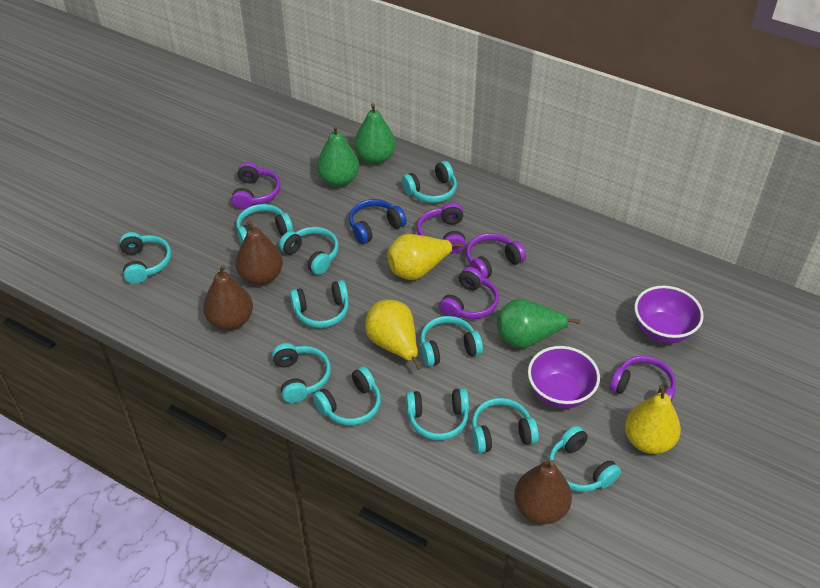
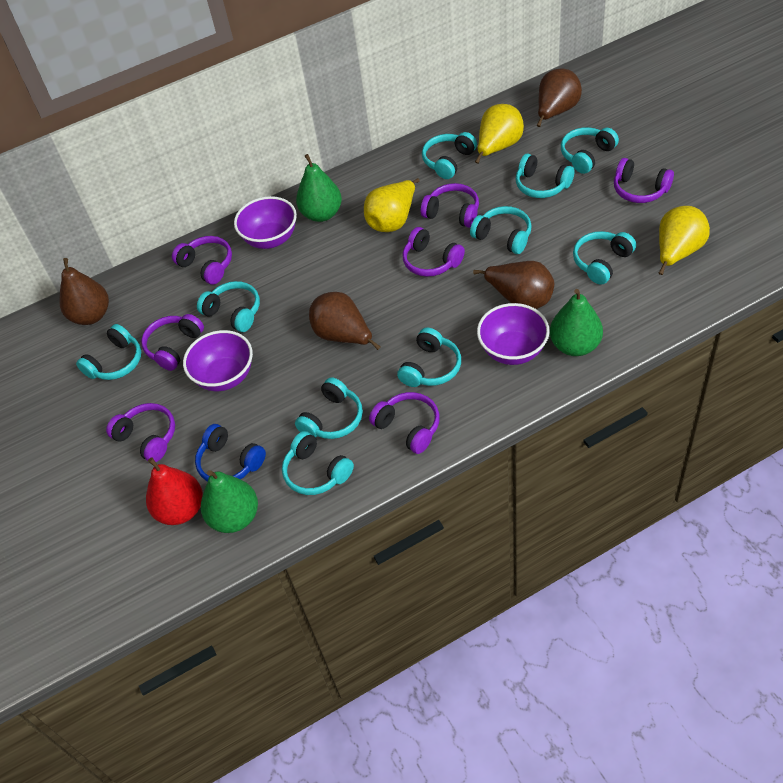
brown pear: 3 -> 4
purple bowl: 2 -> 3
purple headphones: 5 -> 7
red pear: 0 -> 1
turquoise headphones: 11 -> 10

